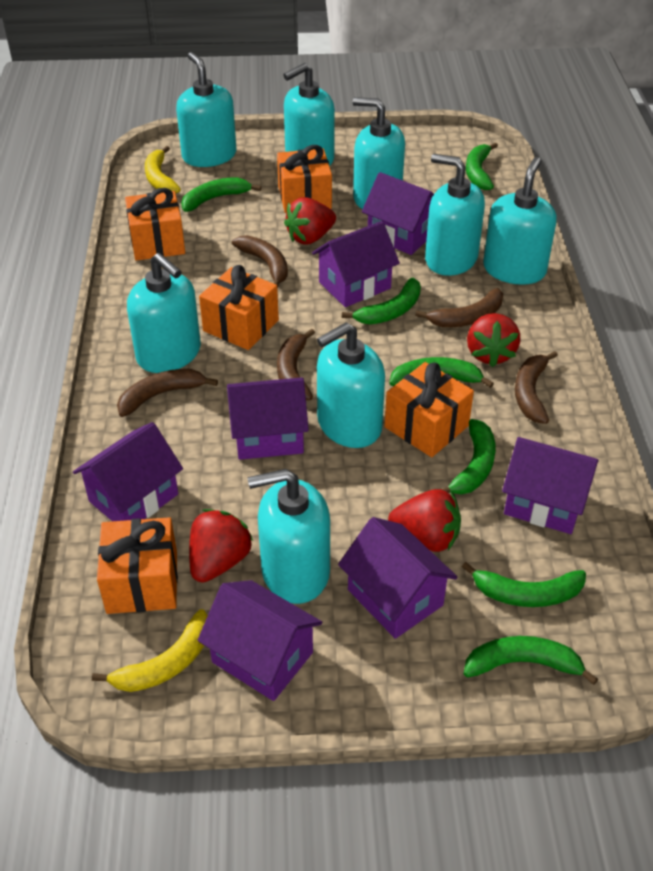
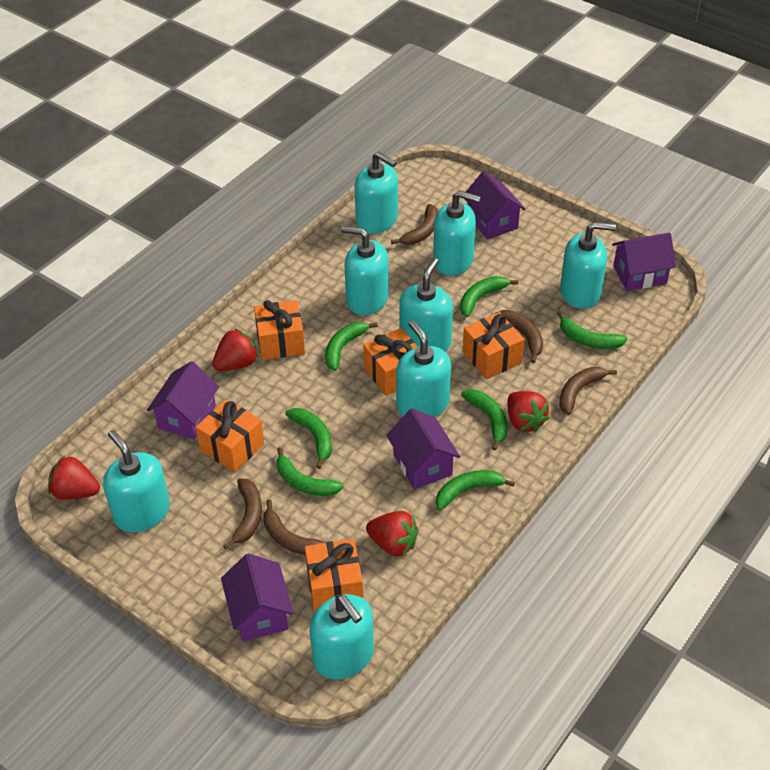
purple house: 7 -> 5
yellow banana: 2 -> 0

